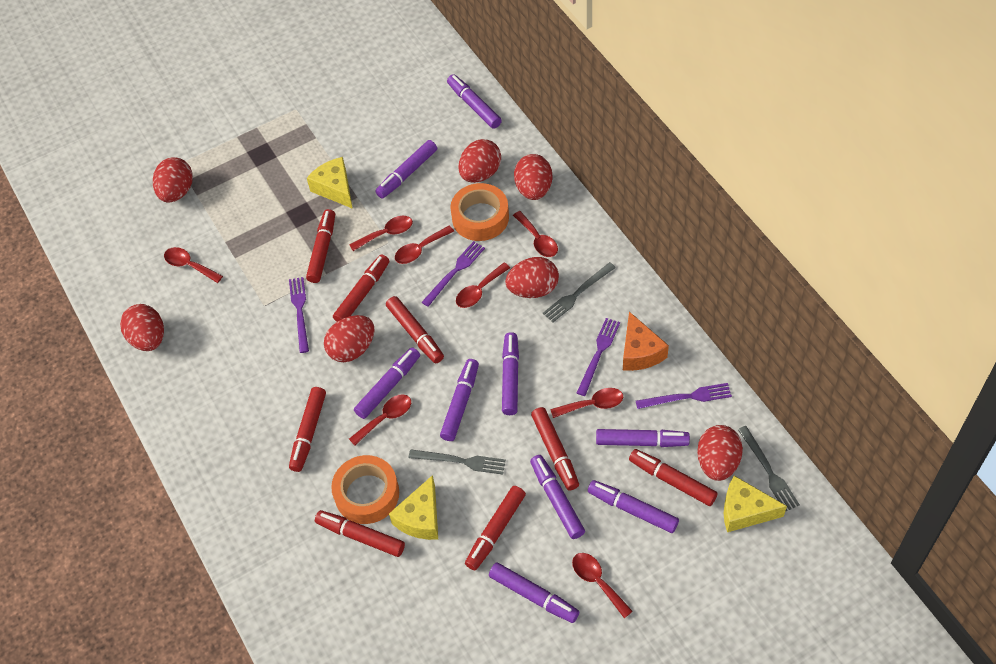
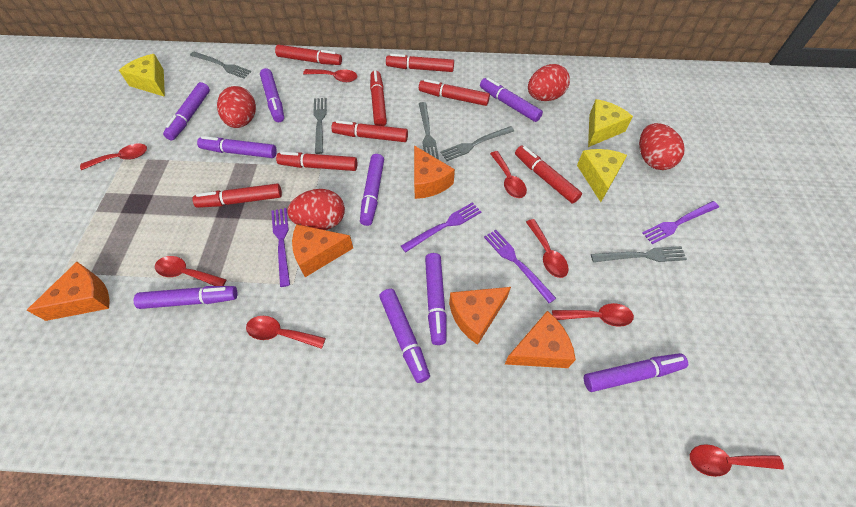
grey fork: 3 -> 5
orange cheese: 1 -> 5
orange tape: 2 -> 0
red egg: 7 -> 4

